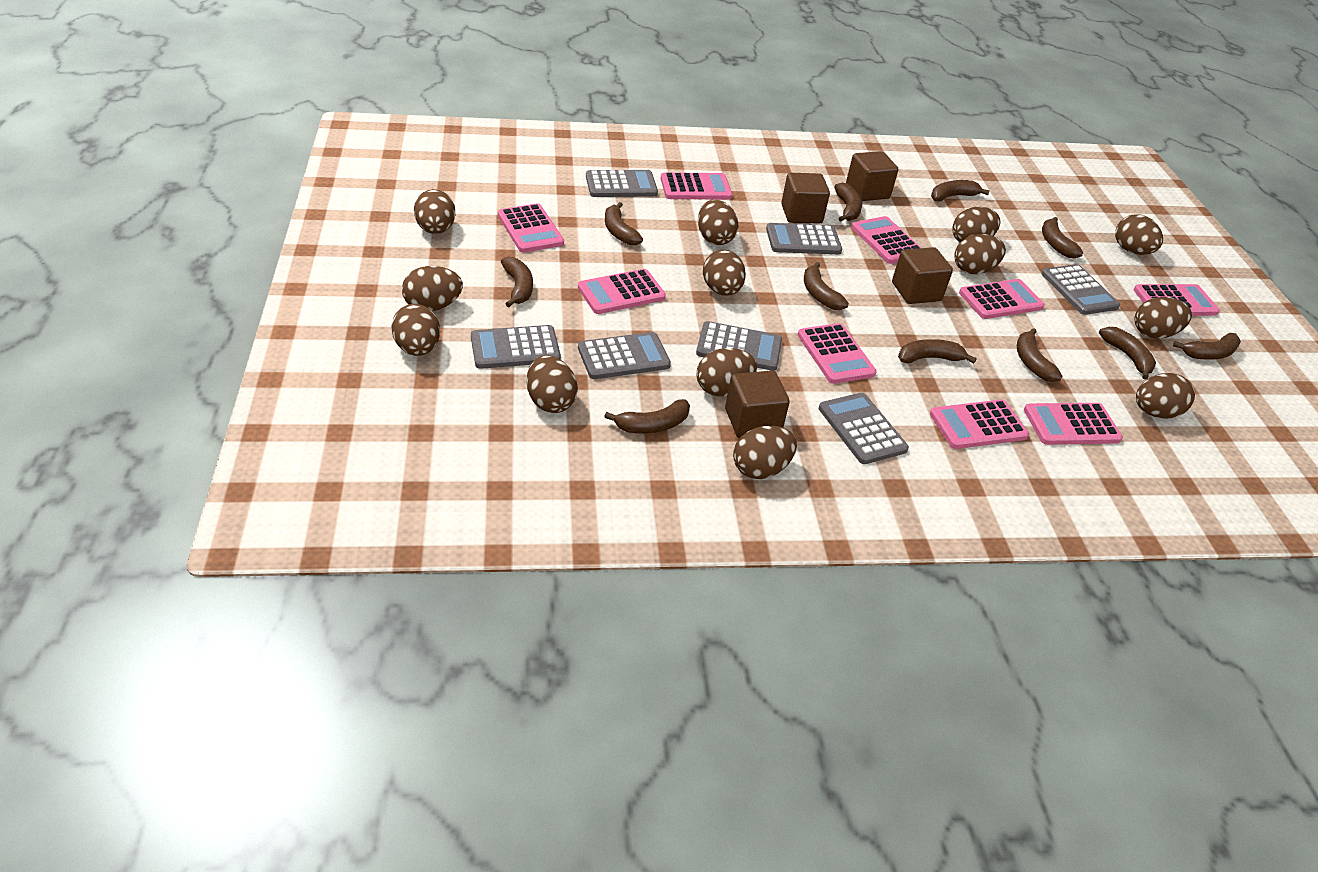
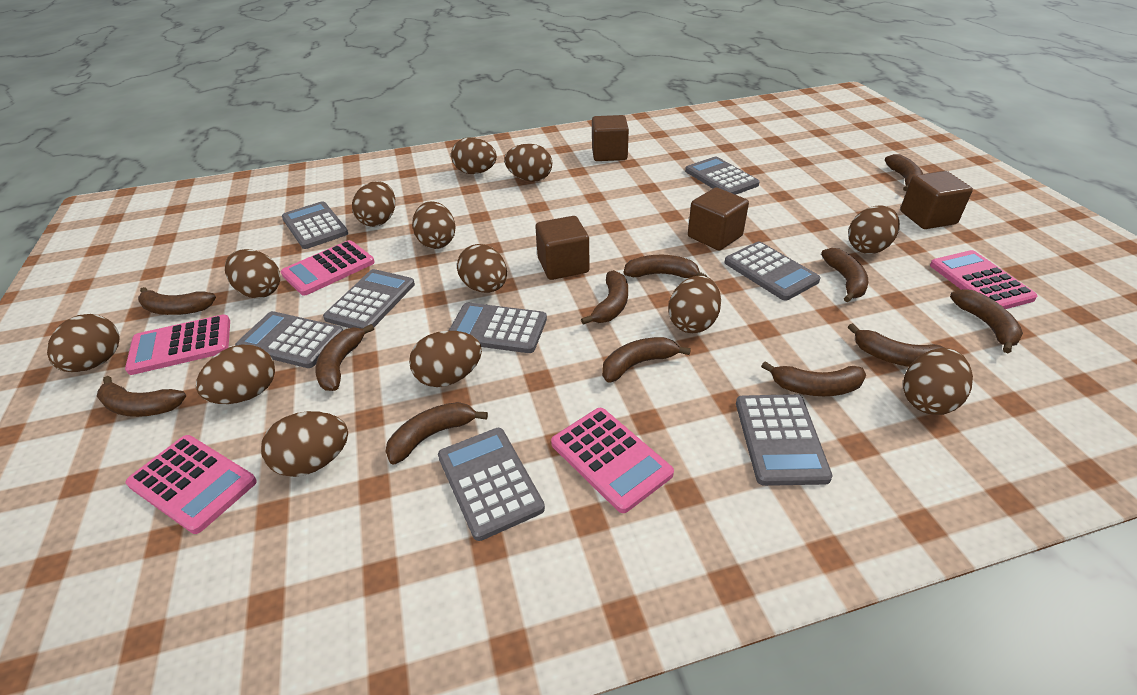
brown banana: 11 -> 12
grey calculator: 7 -> 8
pink calculator: 9 -> 5

